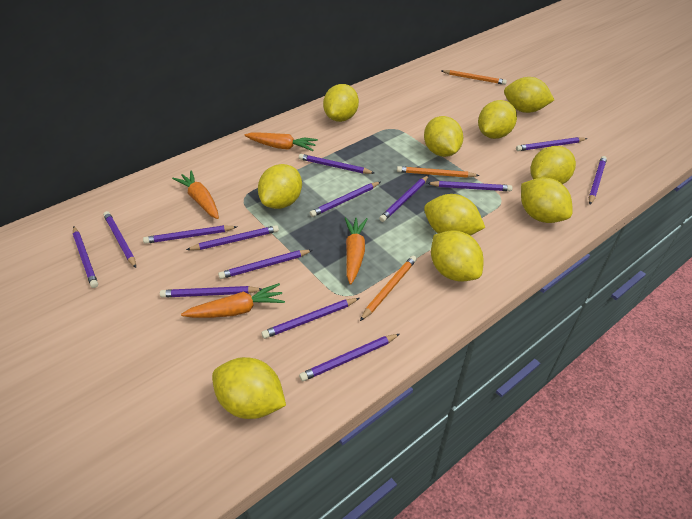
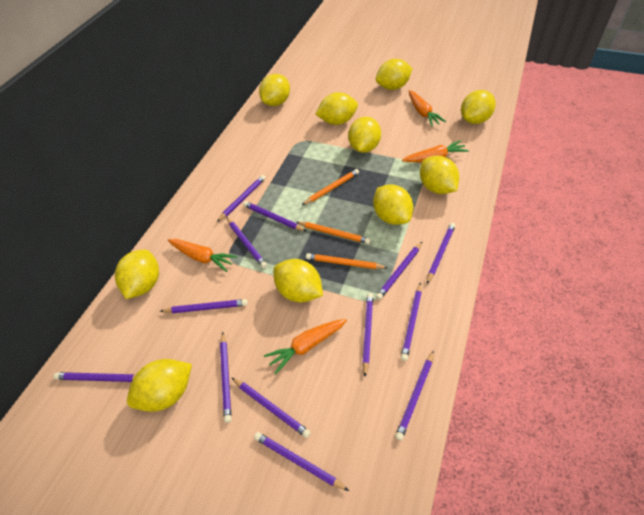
purple pencil: 14 -> 13

